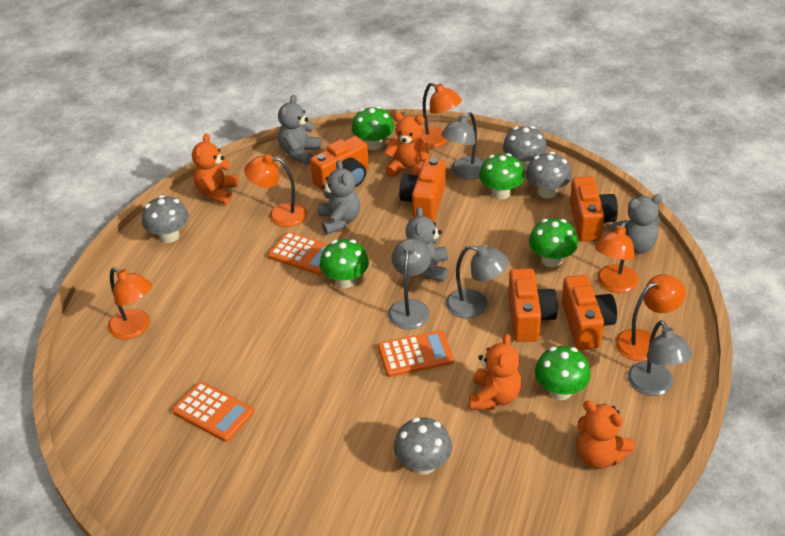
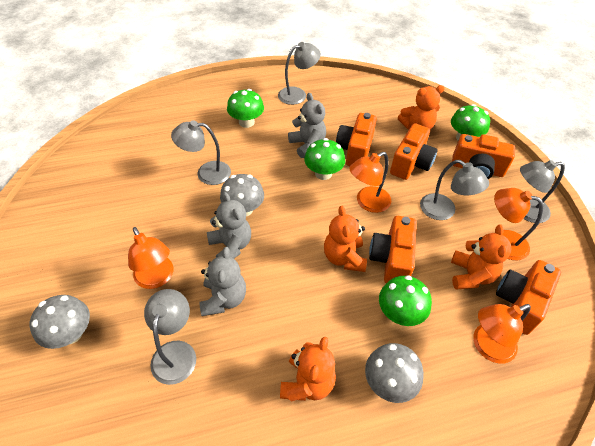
green mushroom: 5 -> 4
grey lamp: 4 -> 5
grey mushroom: 4 -> 3
grey teddy bear: 4 -> 3
orange calculator: 3 -> 0
orange lamp: 5 -> 4

